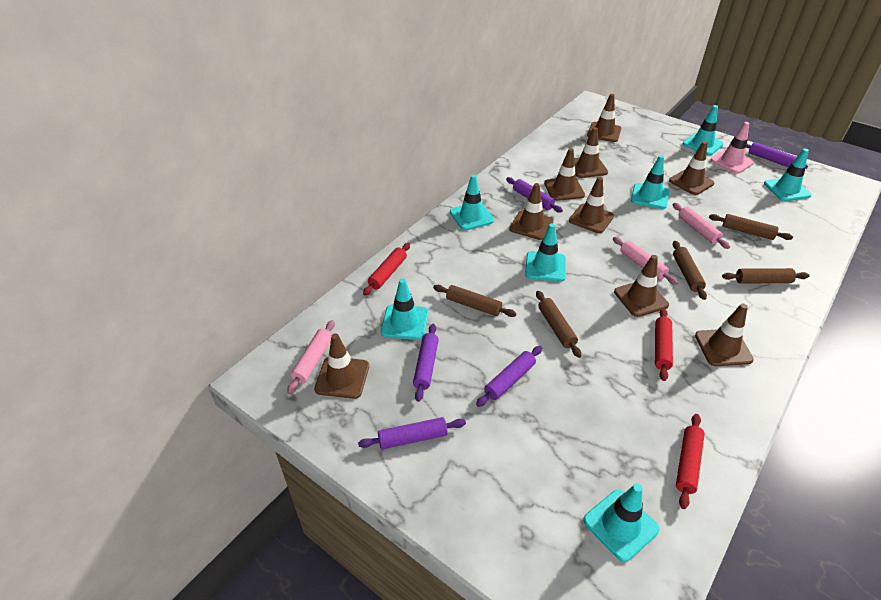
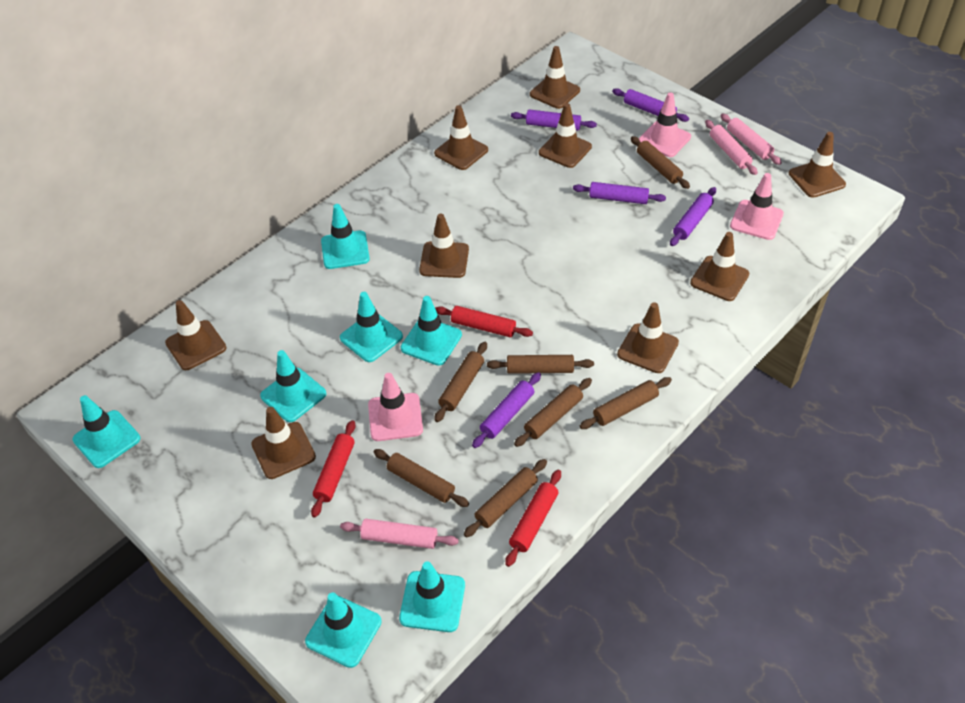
brown rolling pin: 5 -> 7
pink traffic cone: 1 -> 3

